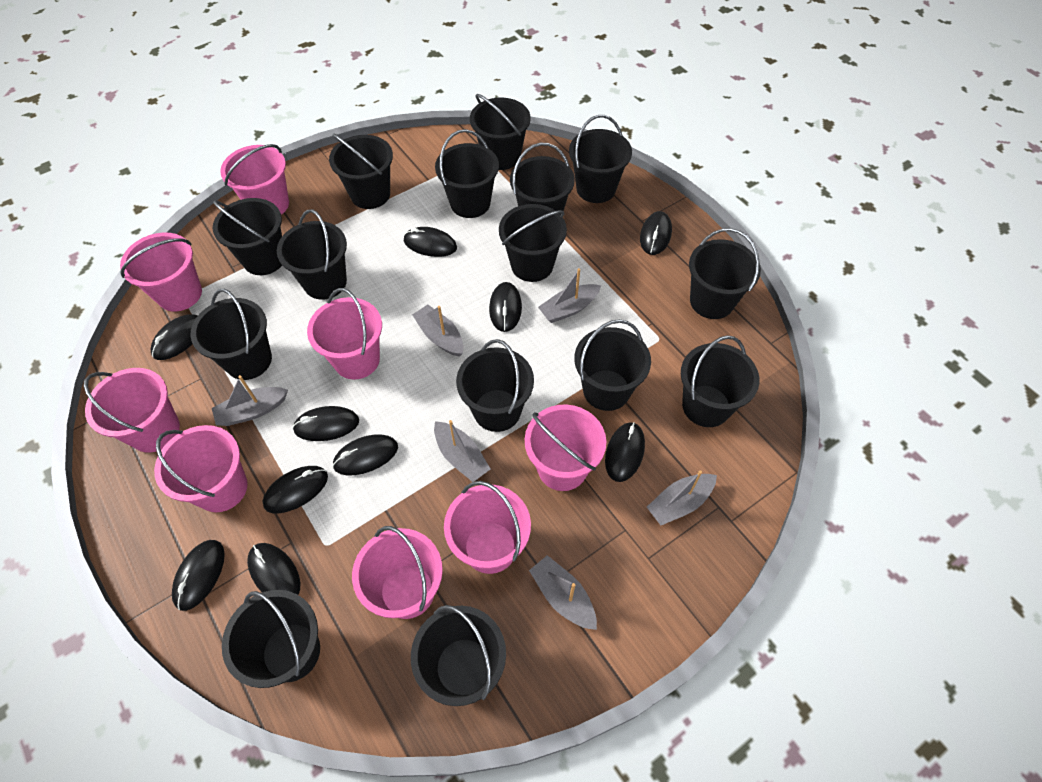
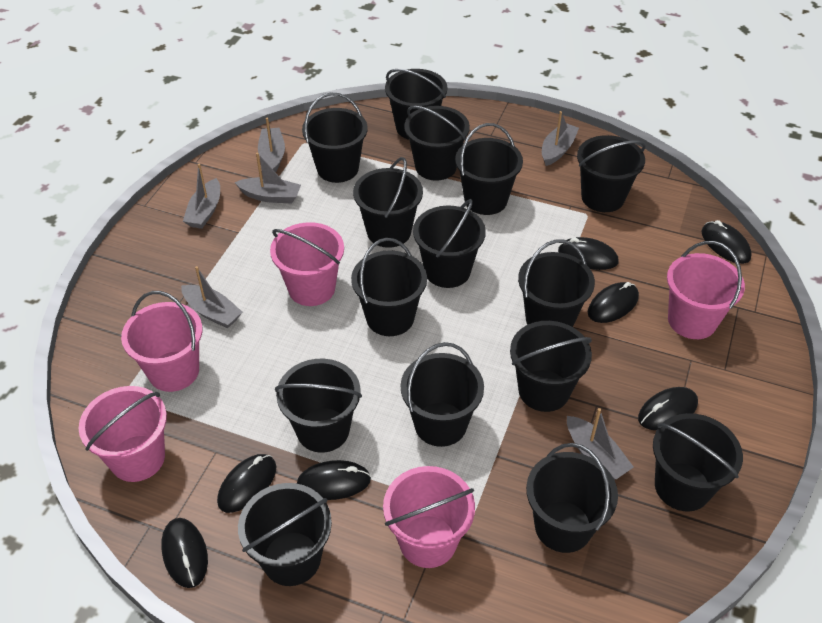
black mouse: 10 -> 7
pink bucket: 8 -> 5

